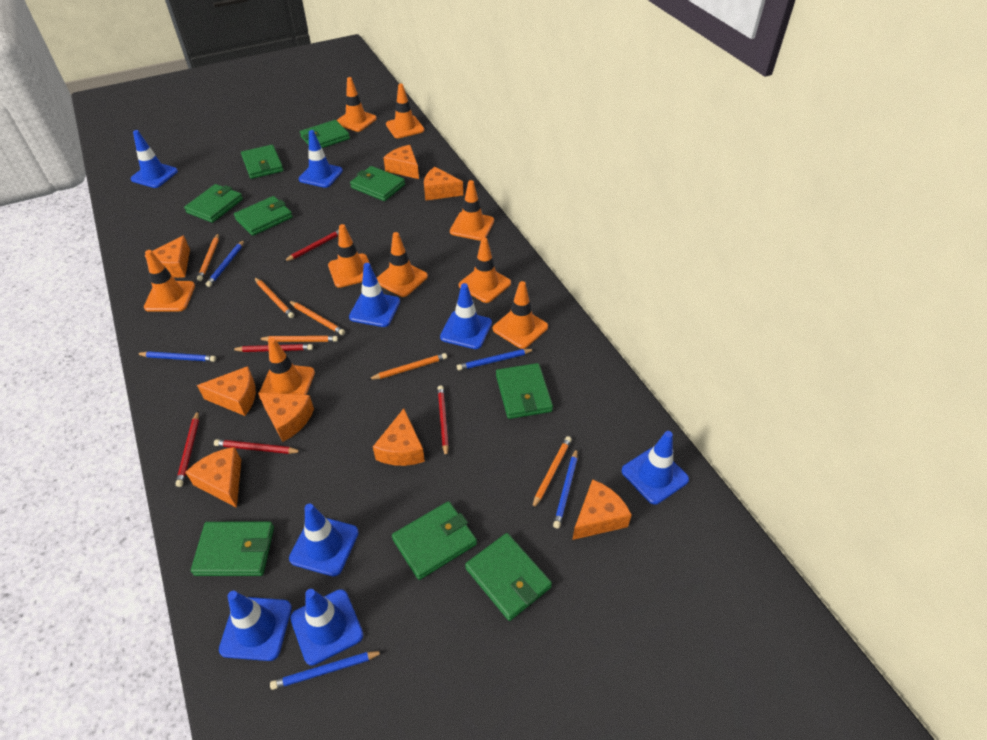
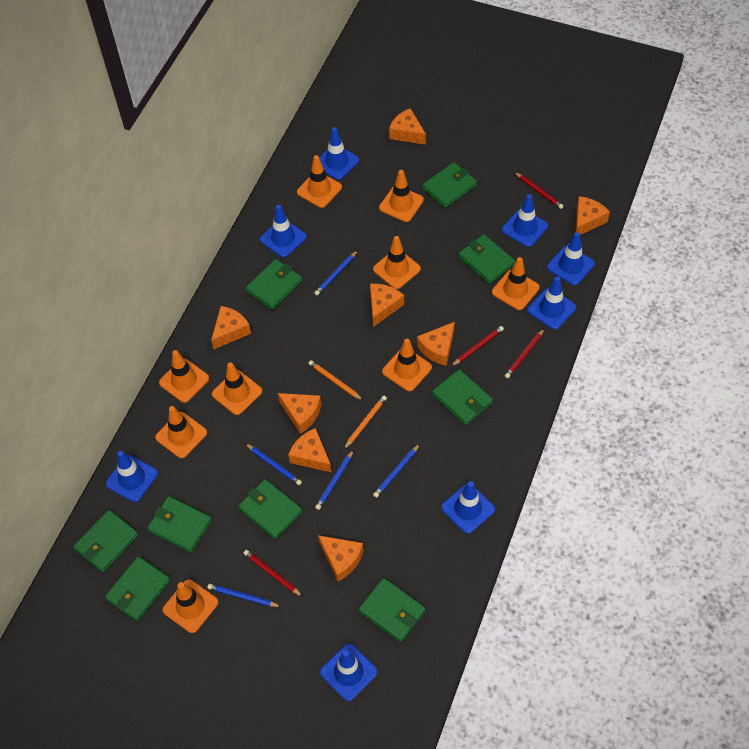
orange pencil: 6 -> 2
red pencil: 5 -> 4

